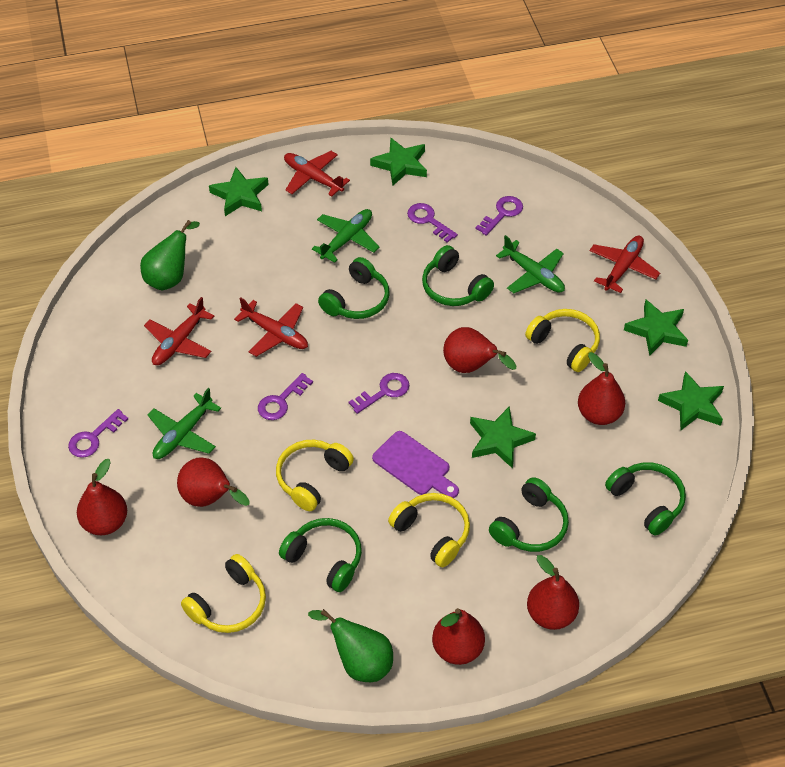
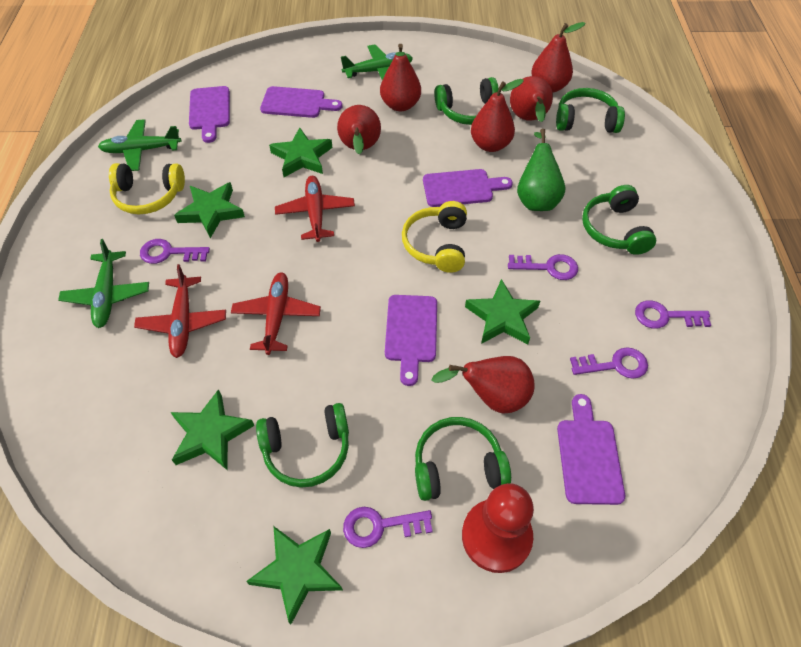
green pear: 2 -> 1
purple cutting board: 1 -> 5
red pawn: 0 -> 1
red plane: 4 -> 3
yellow headphones: 4 -> 2

